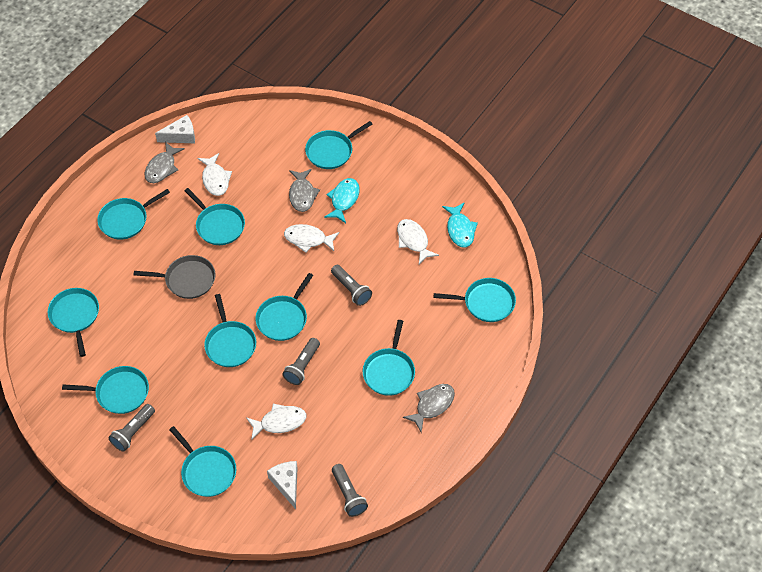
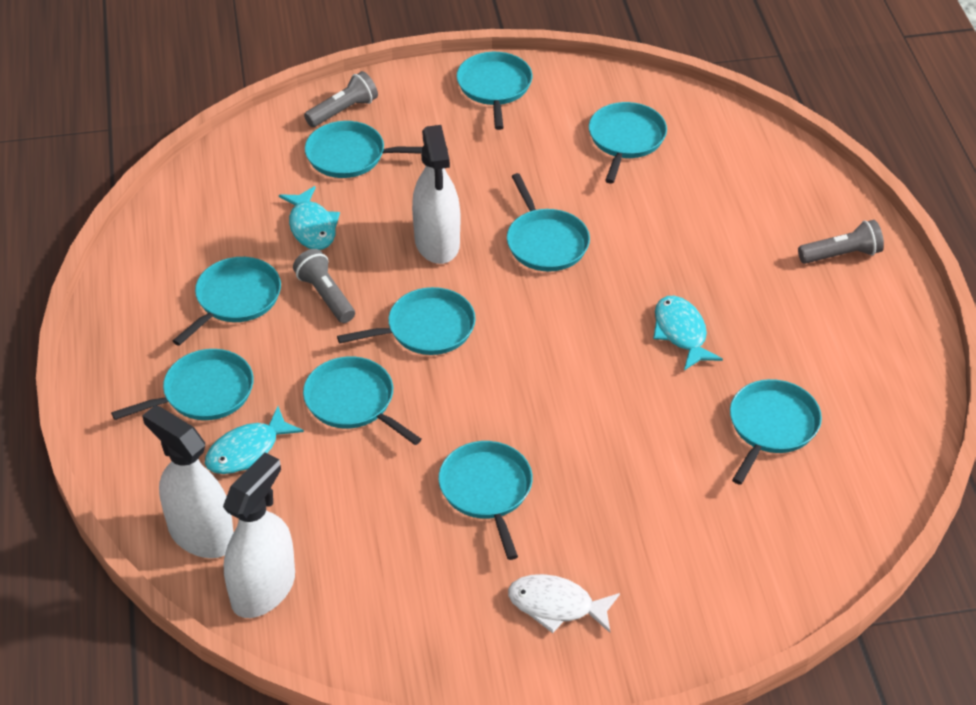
grey fish: 3 -> 0
grey flashlight: 4 -> 3
grey pan: 1 -> 0
turquoise fish: 2 -> 3
white cheese: 2 -> 0
white fish: 4 -> 1
white spray bottle: 0 -> 3

